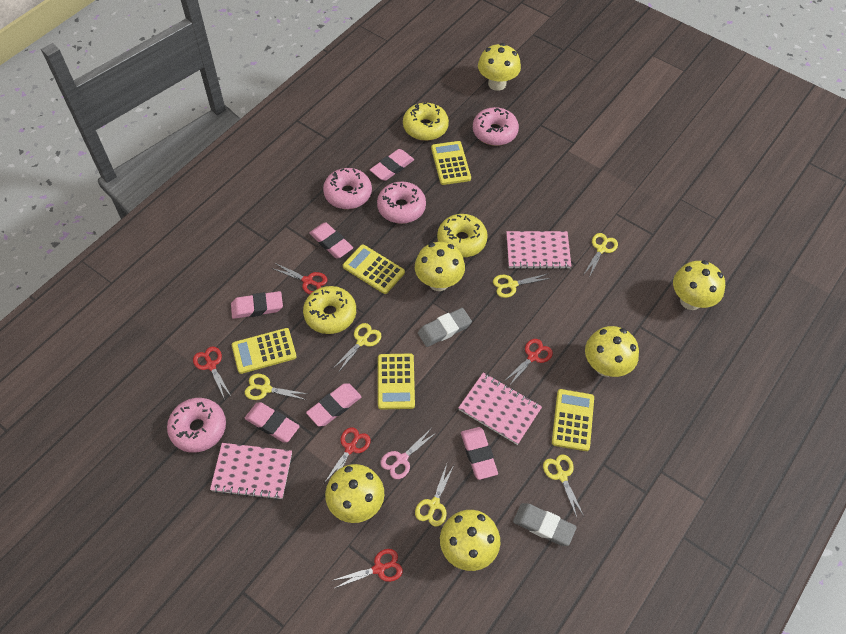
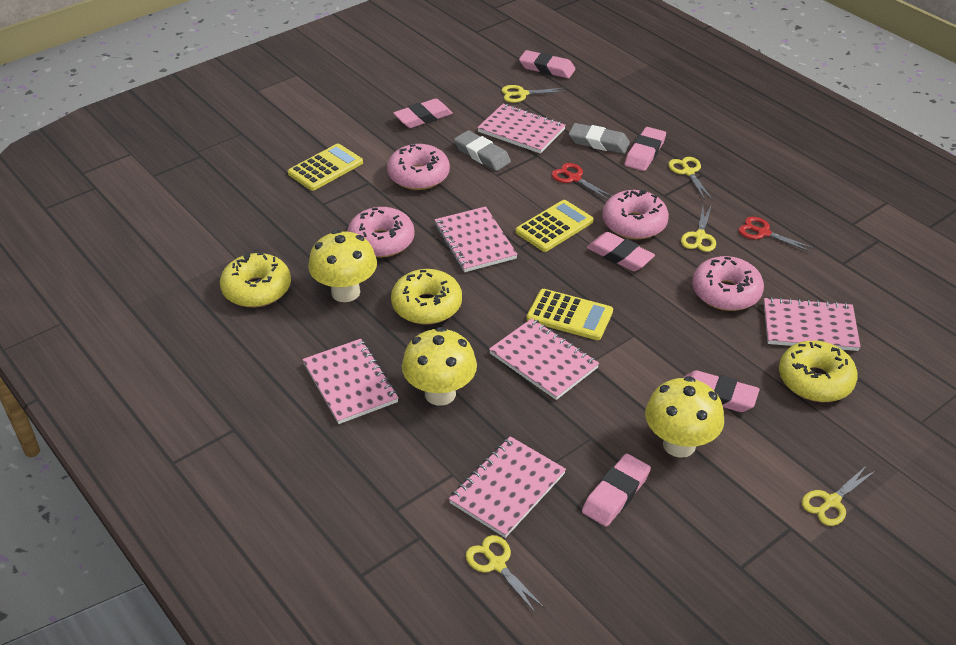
pink notebook: 3 -> 6
pink scissors: 1 -> 0
red scissors: 5 -> 2
yellow calculator: 5 -> 3
yellow mushroom: 6 -> 3
yellow scissors: 6 -> 5

